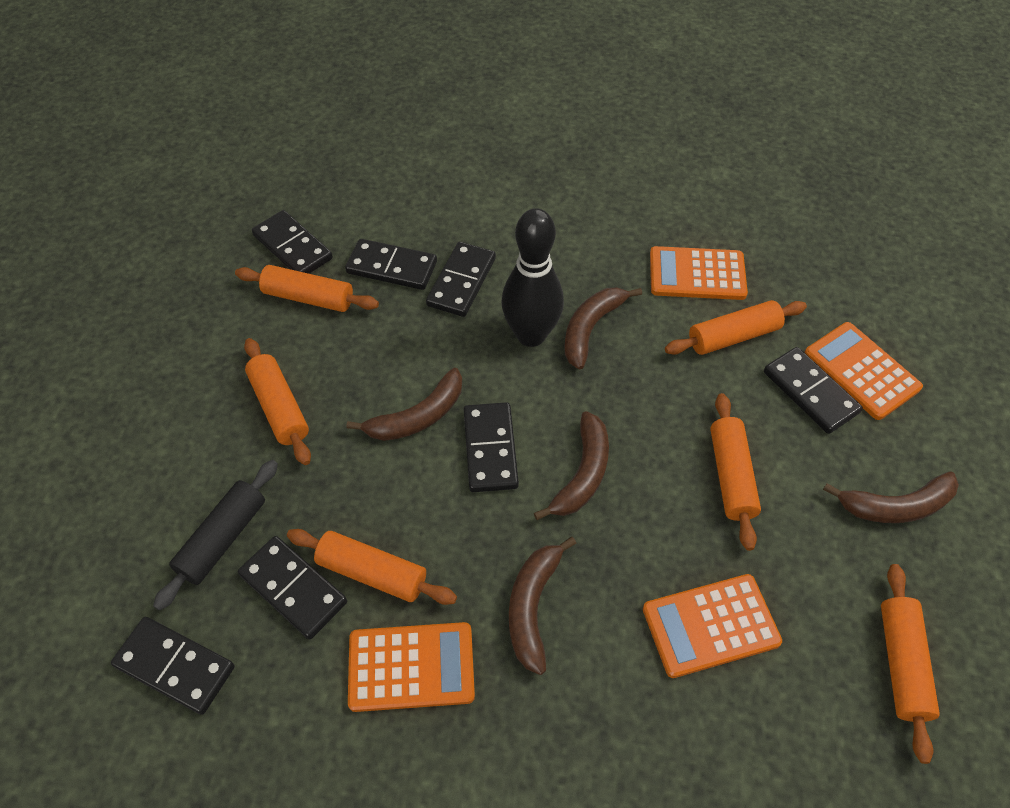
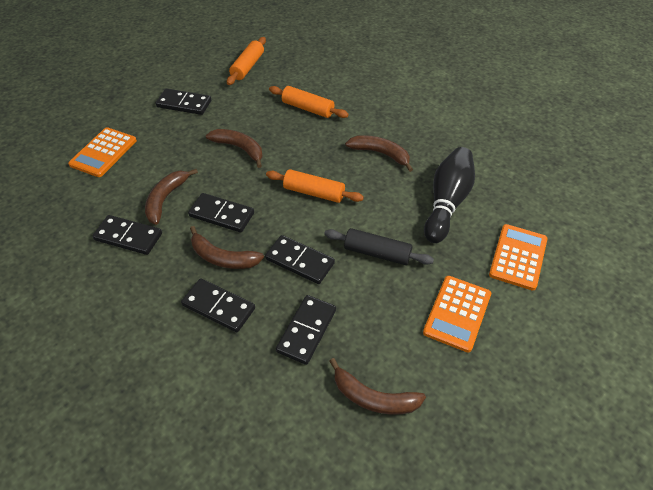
black domino: 7 -> 6
orange calculator: 4 -> 3
orange rolling pin: 6 -> 3

